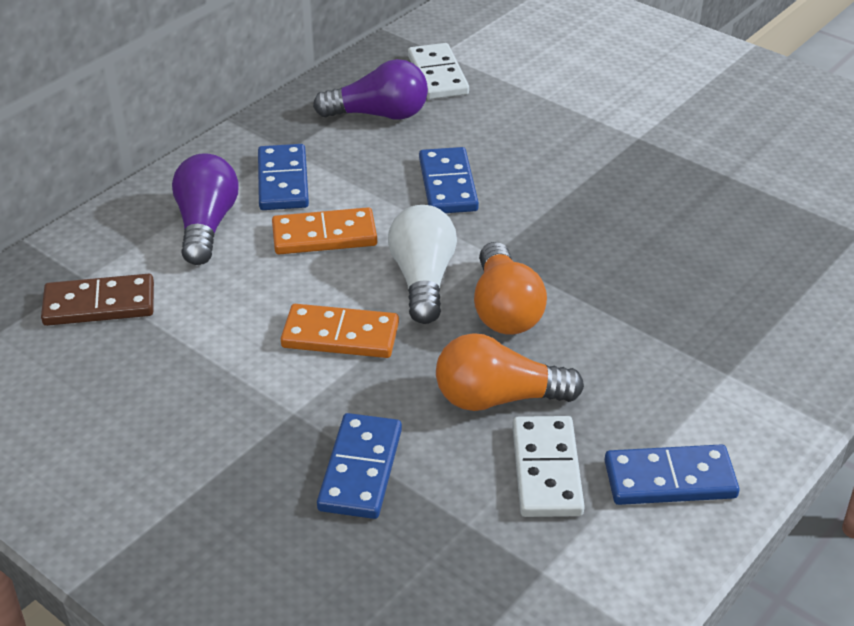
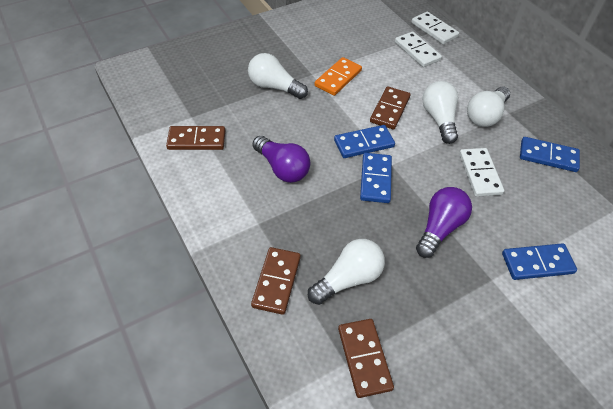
brown domino: 1 -> 4
orange domino: 2 -> 1
orange light bulb: 2 -> 0
white domino: 2 -> 3
white light bulb: 1 -> 4

